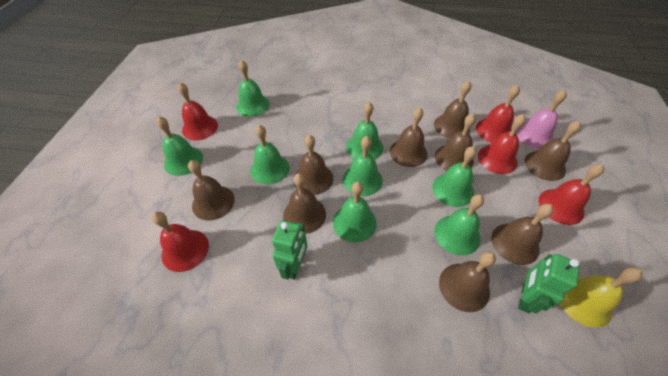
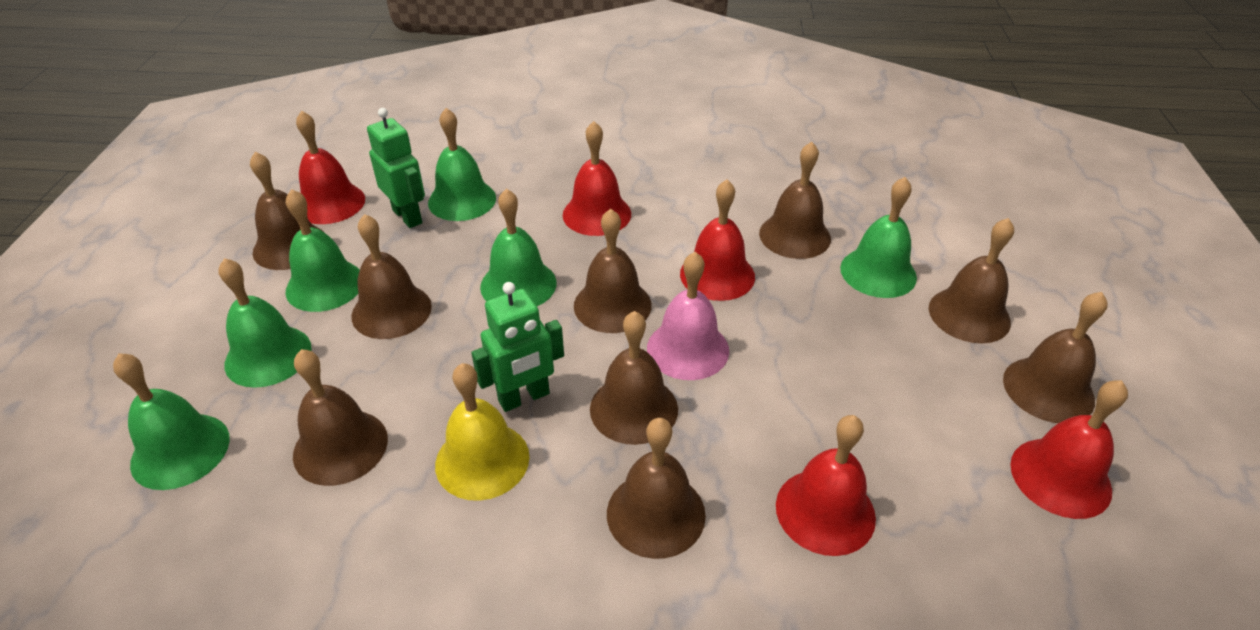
green bell: 8 -> 6

